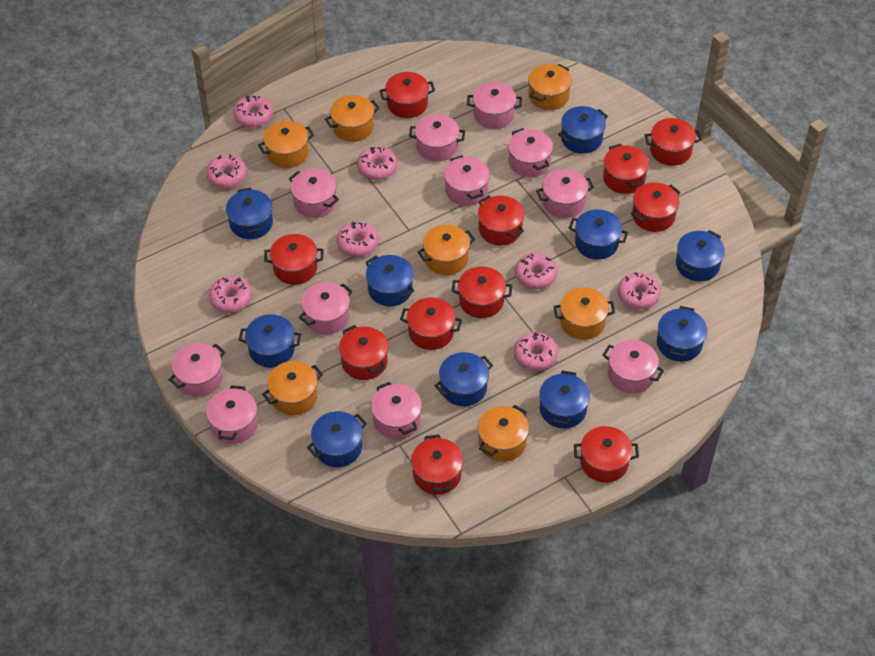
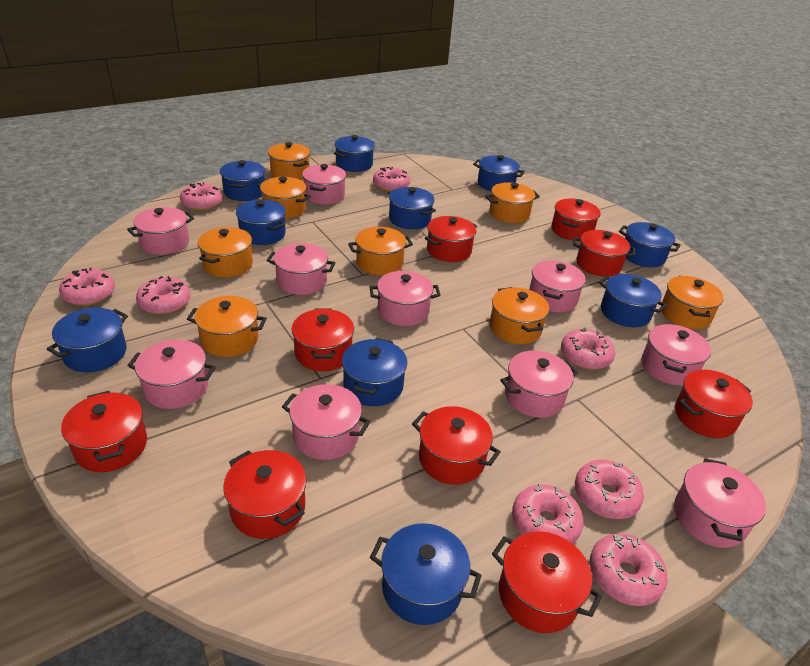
orange pot: 7 -> 8
pink pot: 11 -> 10
red pot: 11 -> 9

